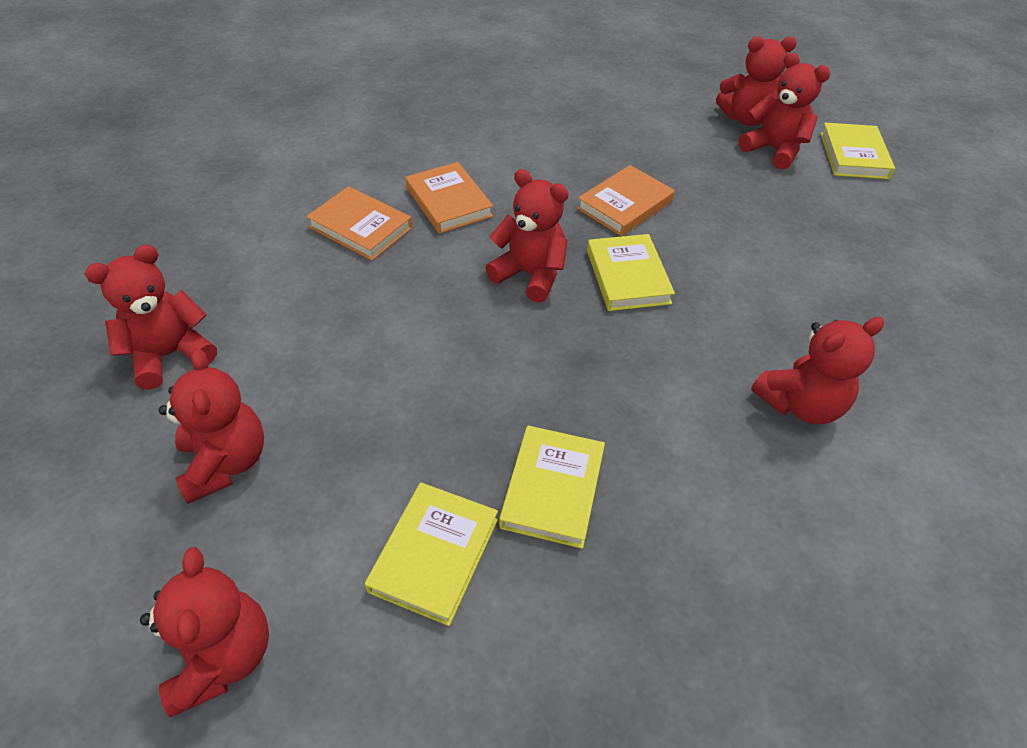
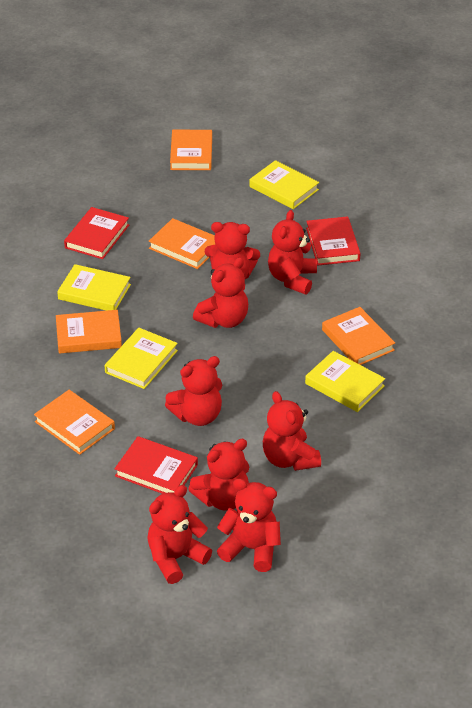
orange book: 3 -> 5
red book: 0 -> 3
red teddy bear: 7 -> 8

